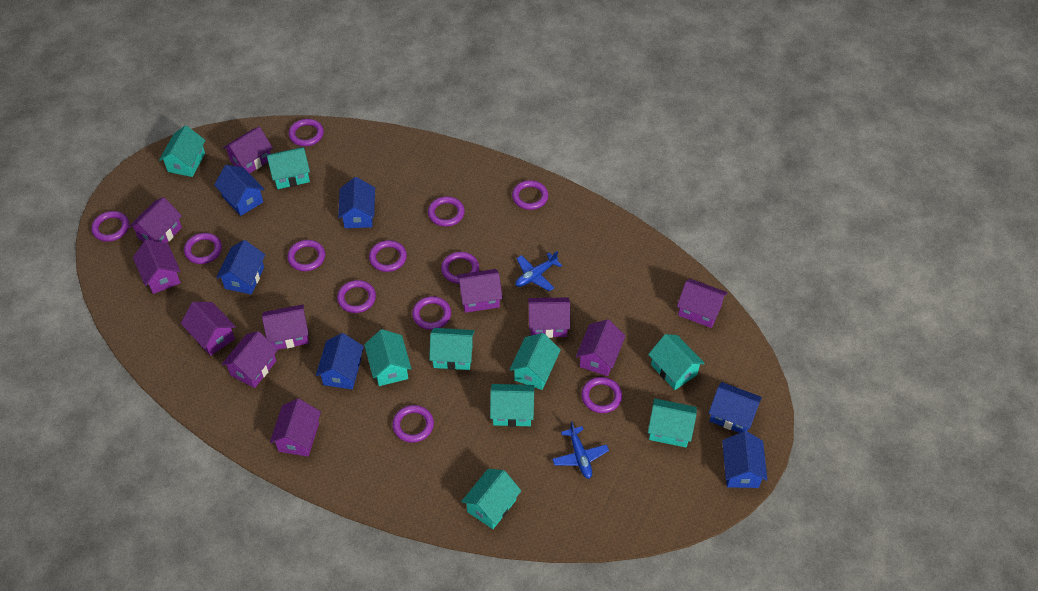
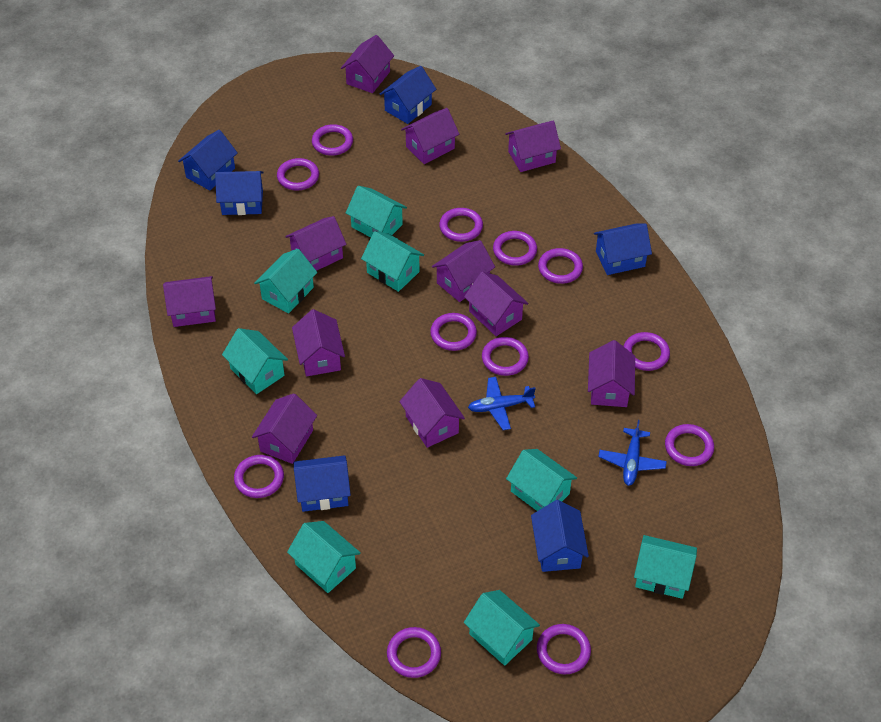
turquoise house: 9 -> 8

